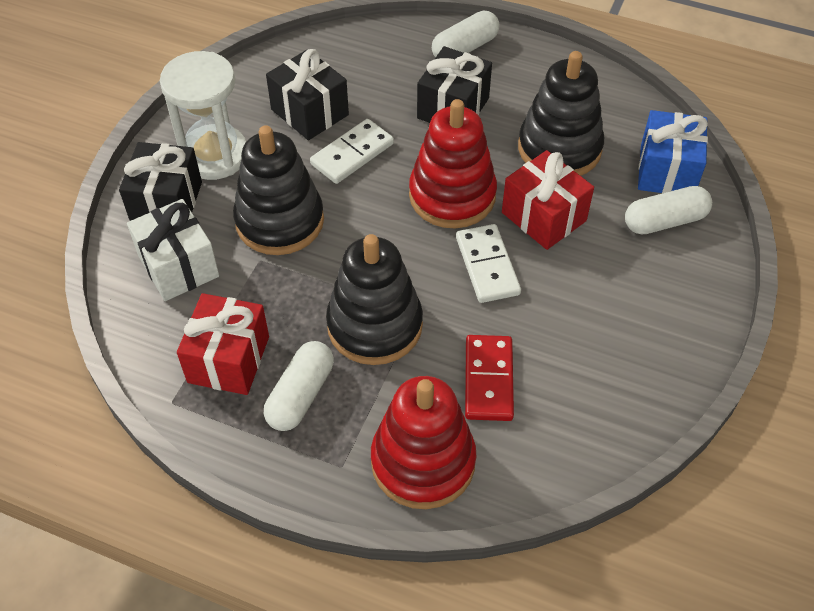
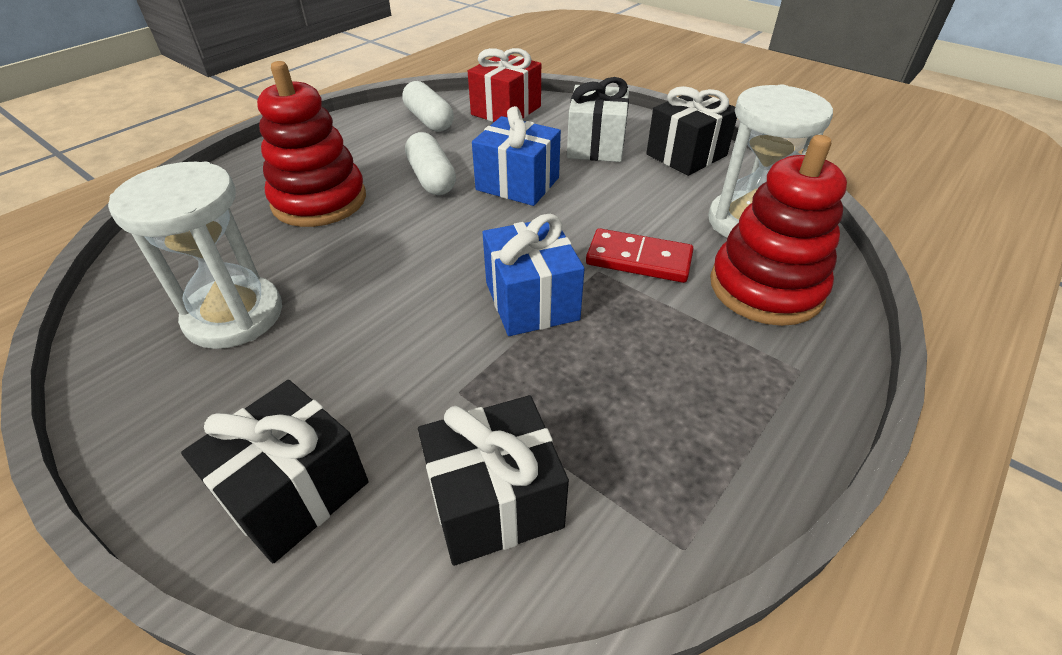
black stacking toy: 3 -> 0
blue gift: 1 -> 2
red gift: 2 -> 1
white capsule: 3 -> 2
white domino: 2 -> 0
white hourglass: 1 -> 2

